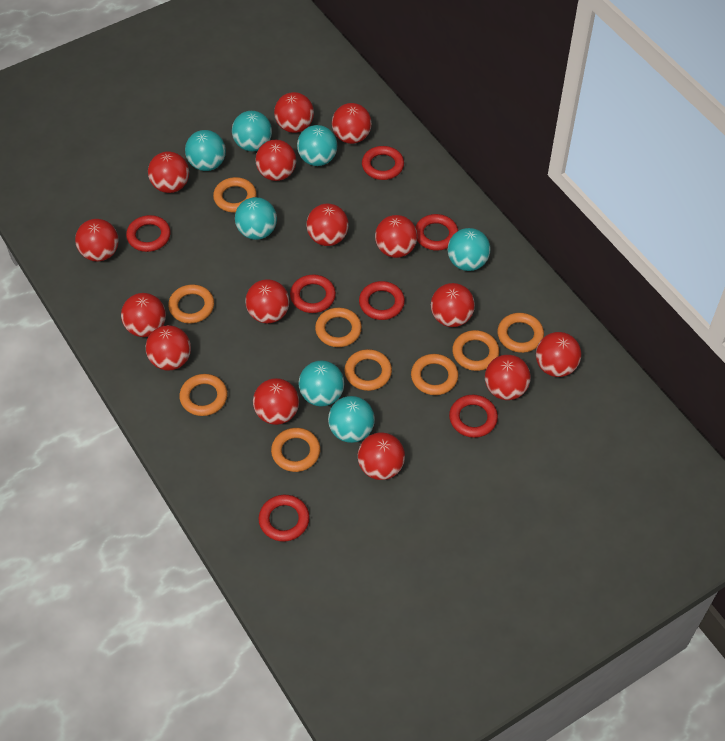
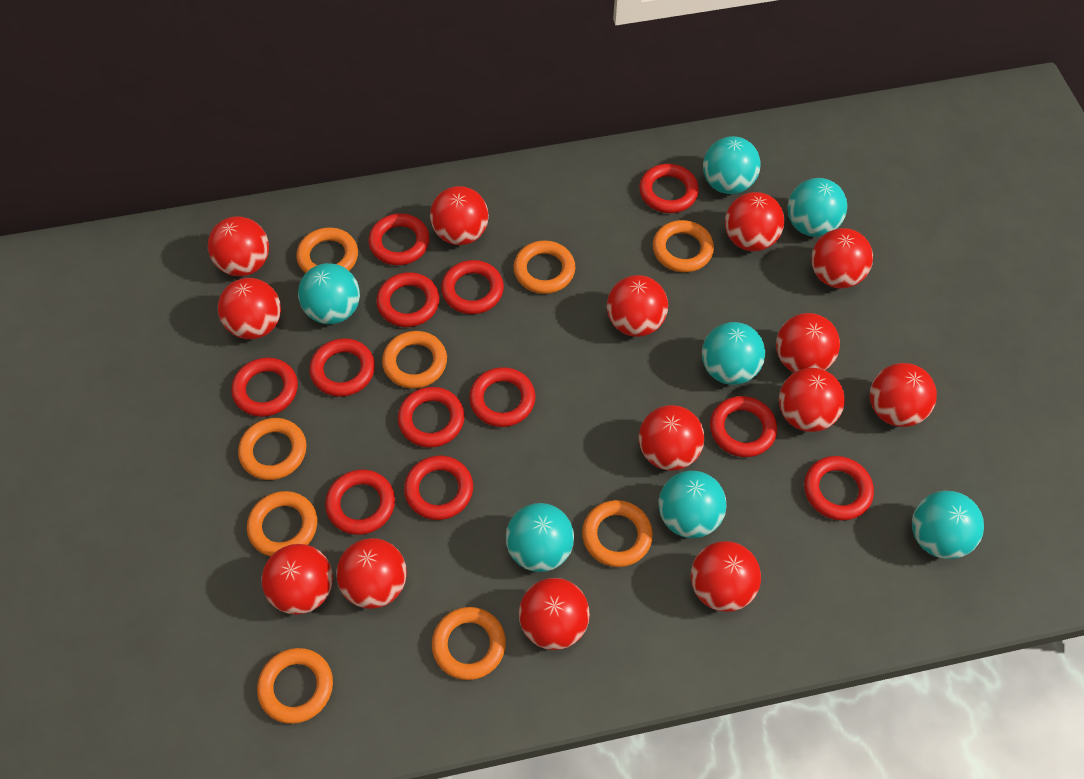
red ball: 15 -> 14
red ring: 7 -> 12

